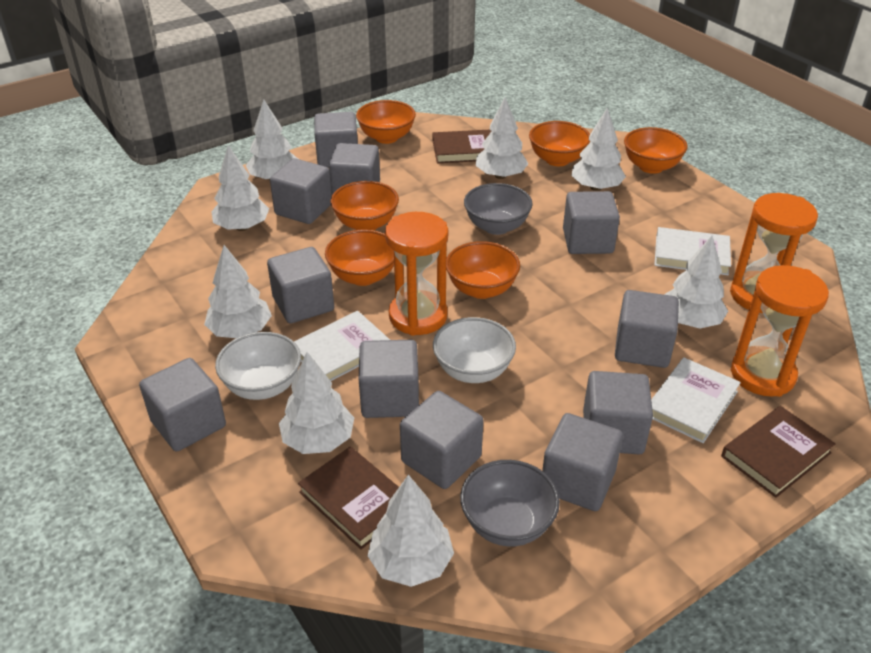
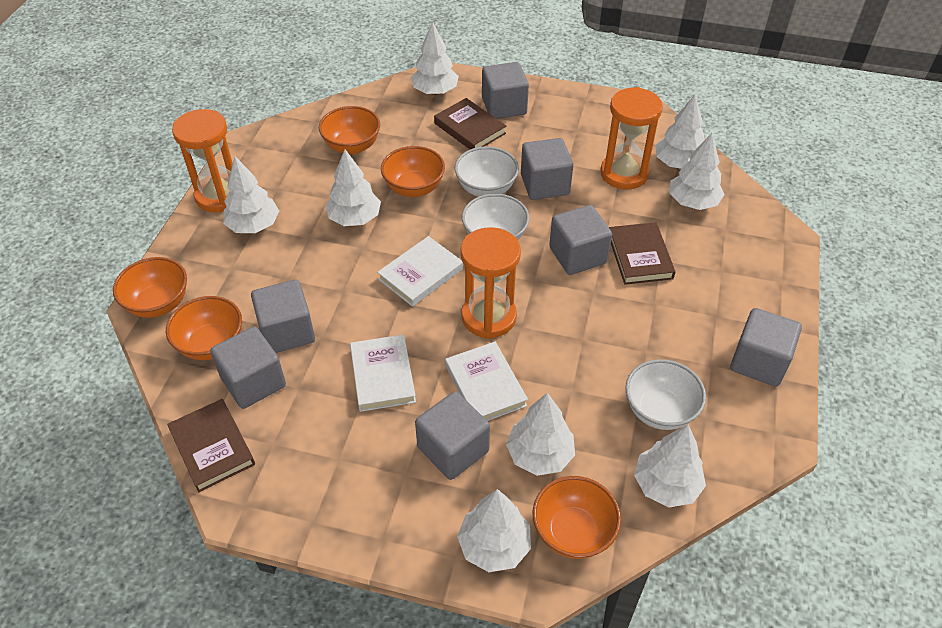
grey bowl: 2 -> 0
grey cube: 11 -> 7
orange bowl: 6 -> 5
white bowl: 2 -> 3

